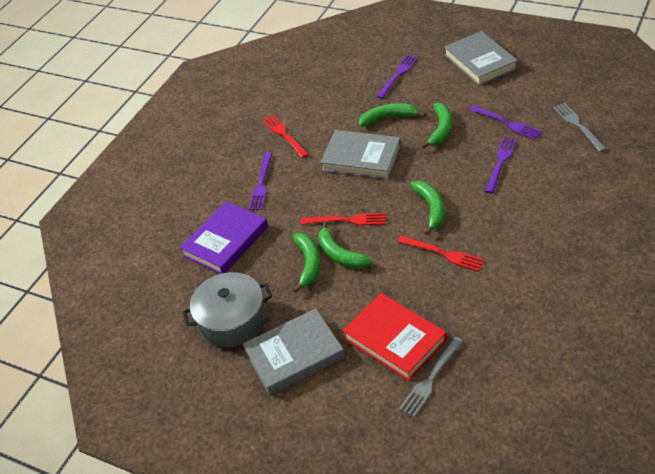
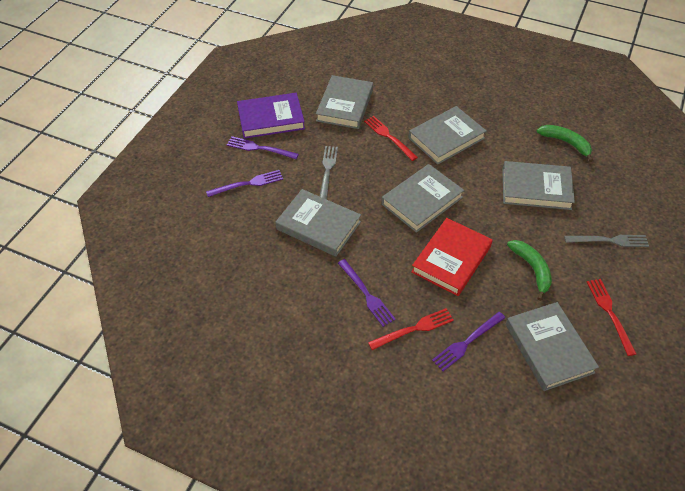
green banana: 5 -> 2
grey book: 3 -> 6
grey pot: 1 -> 0

